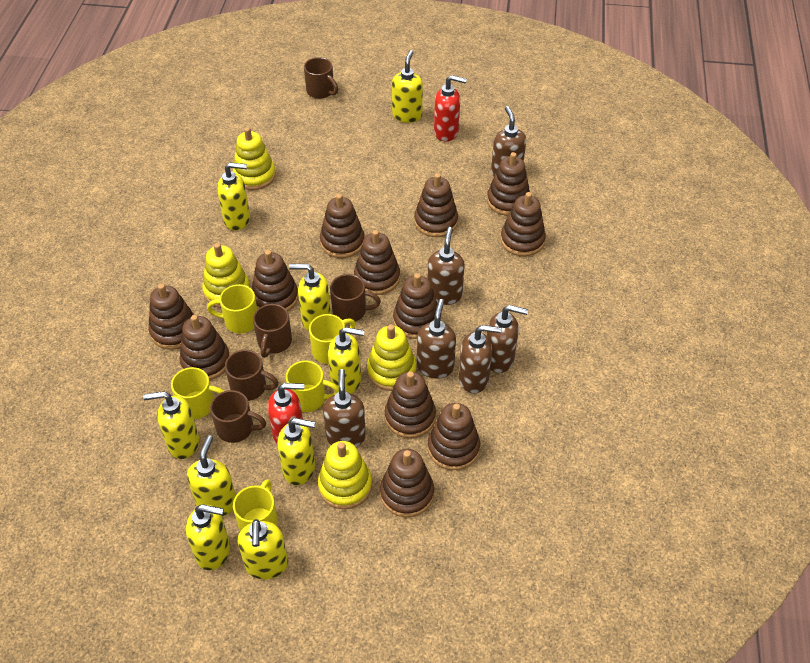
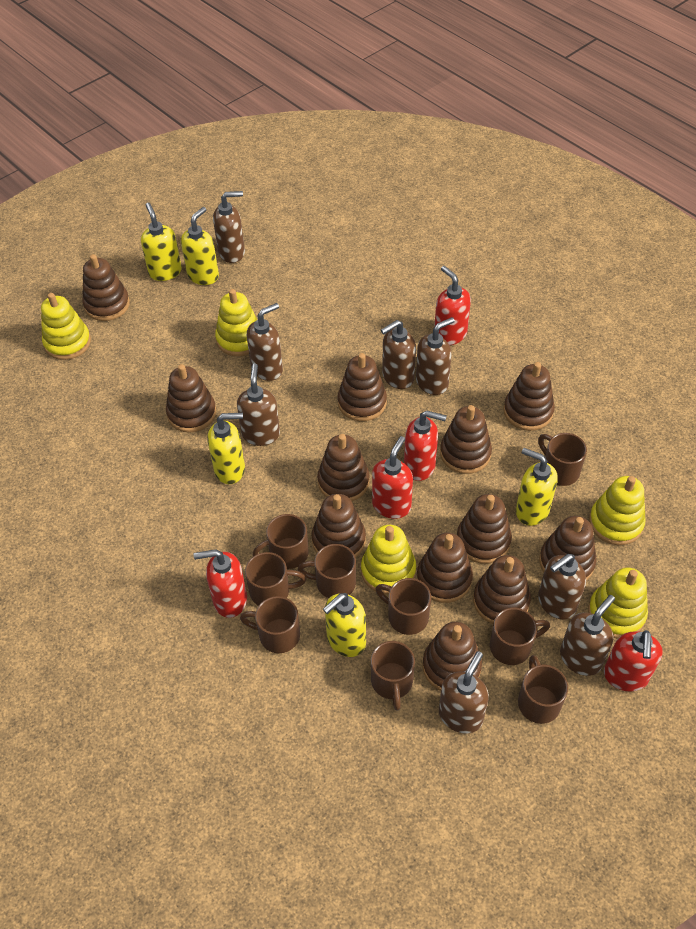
brown mug: 5 -> 9
brown soap dispenser: 6 -> 8
red soap dispenser: 2 -> 5
yellow mug: 5 -> 0
yellow soap dispenser: 9 -> 5
yellow stacking toy: 4 -> 5

